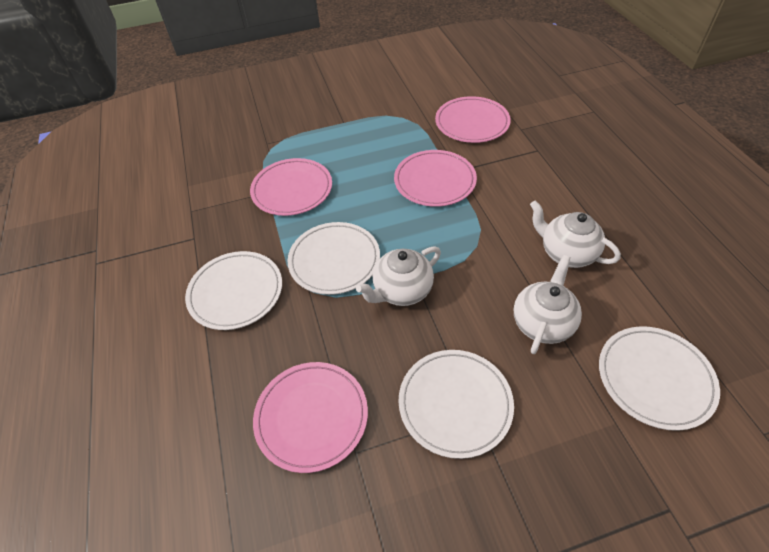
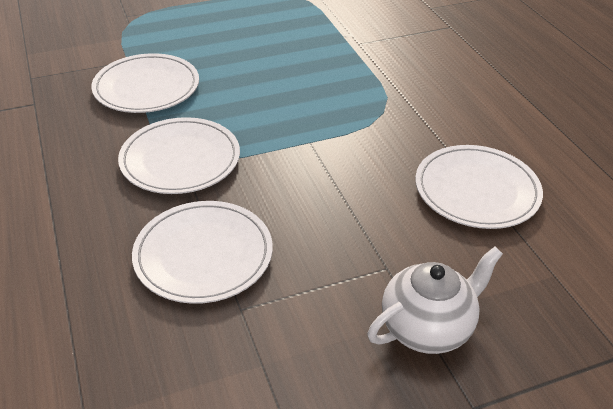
pink plate: 4 -> 0
white teapot: 3 -> 1

